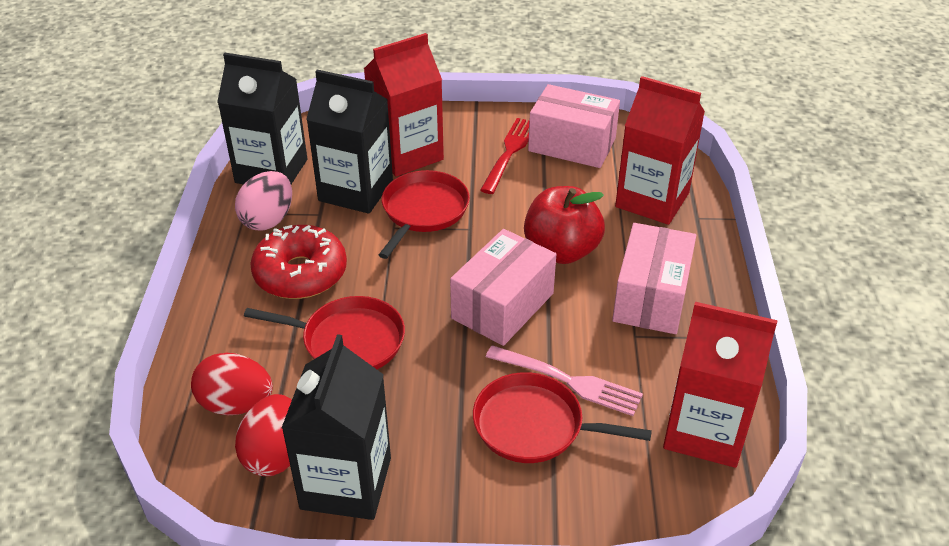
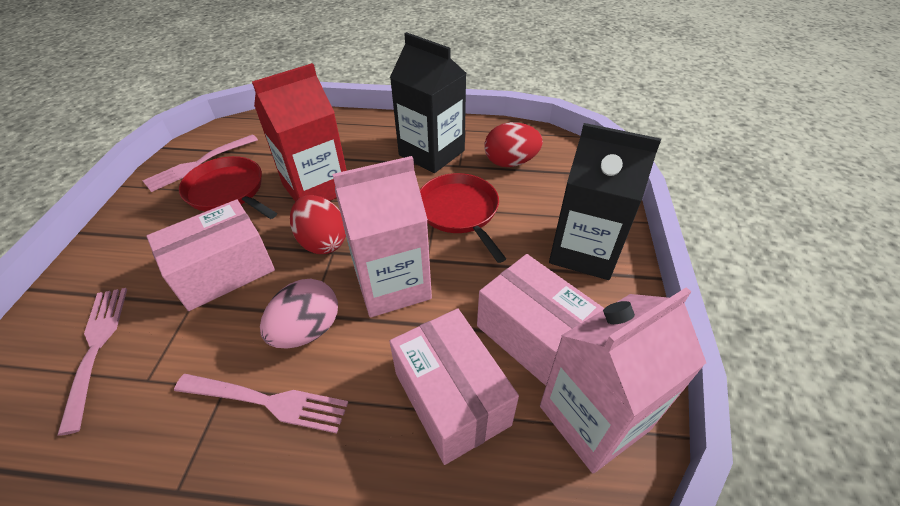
black carton: 3 -> 2
pink carton: 0 -> 2
pink fork: 1 -> 3
red apple: 1 -> 0
red carton: 3 -> 1
red donut: 1 -> 0
red fork: 1 -> 0
red pan: 3 -> 2

